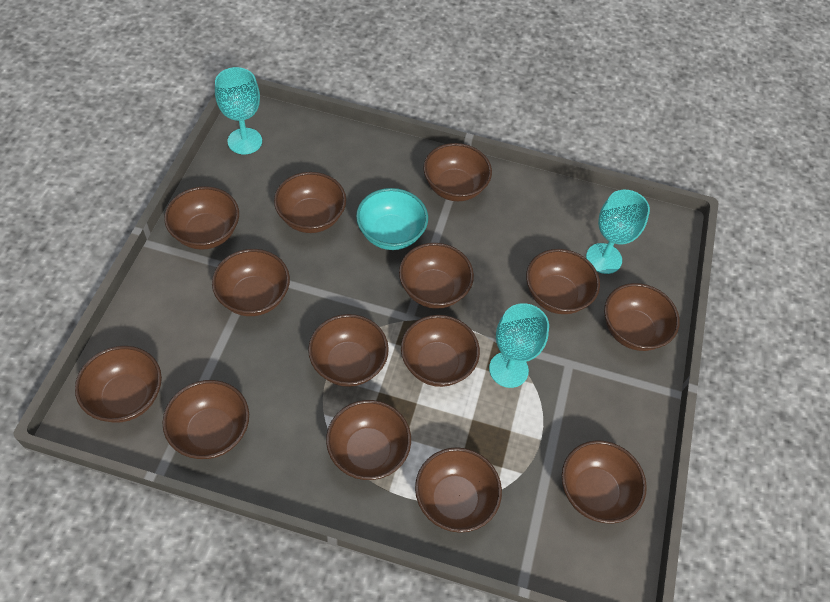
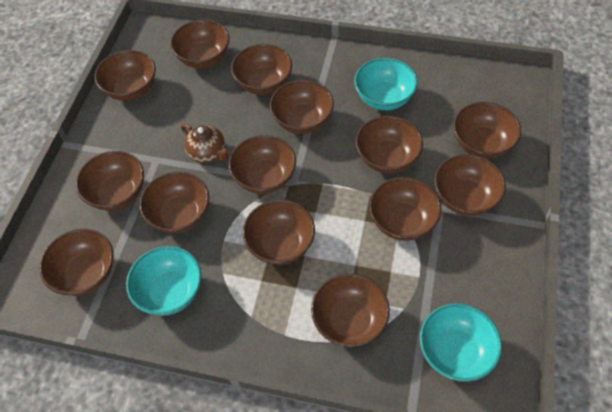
brown teapot: 0 -> 1
turquoise bowl: 1 -> 3
turquoise goblet: 3 -> 0

